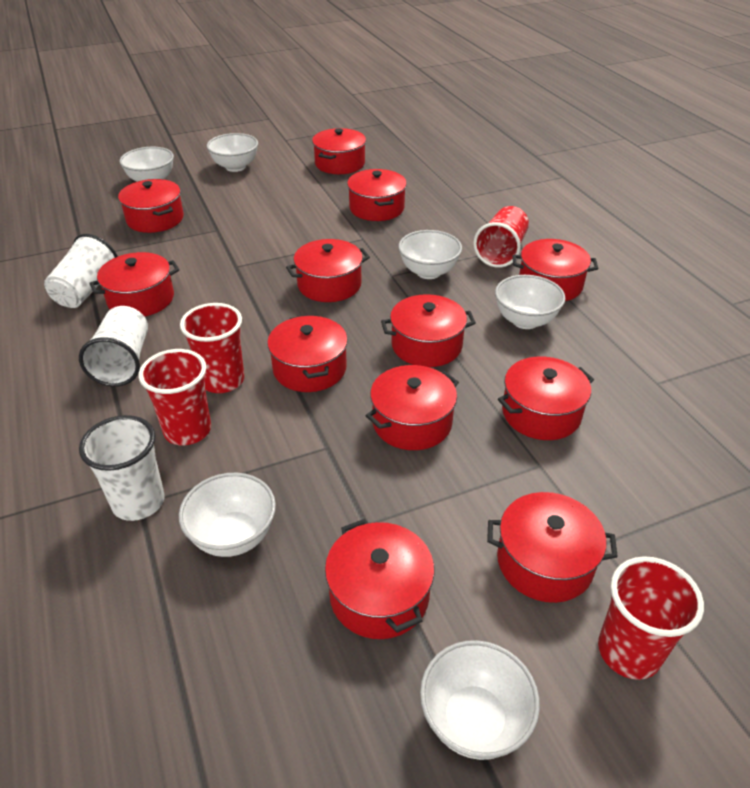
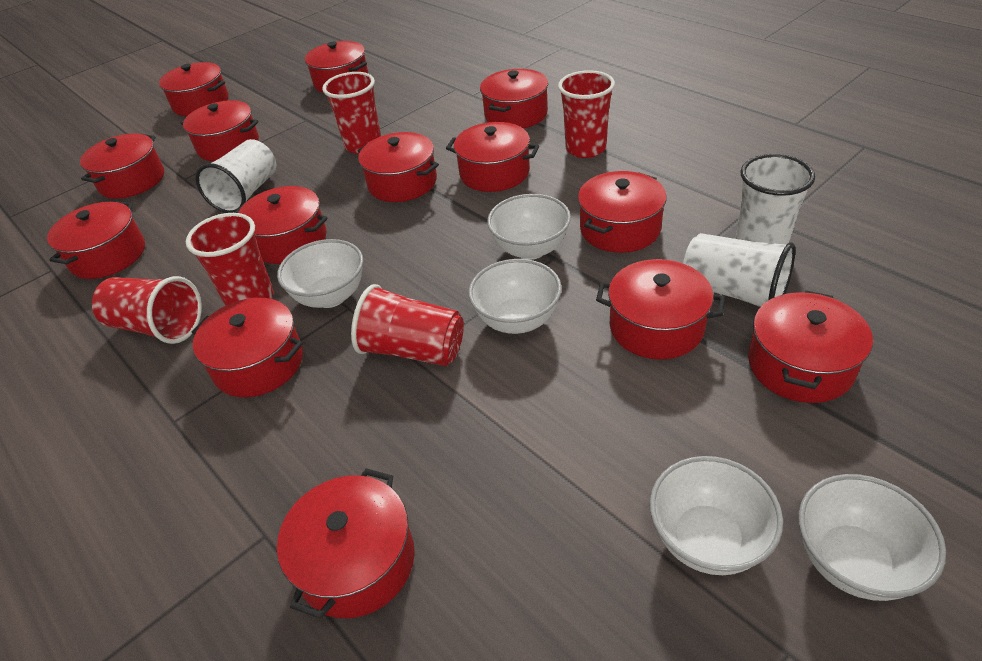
red cup: 4 -> 5
red pot: 12 -> 14
white bowl: 6 -> 5

